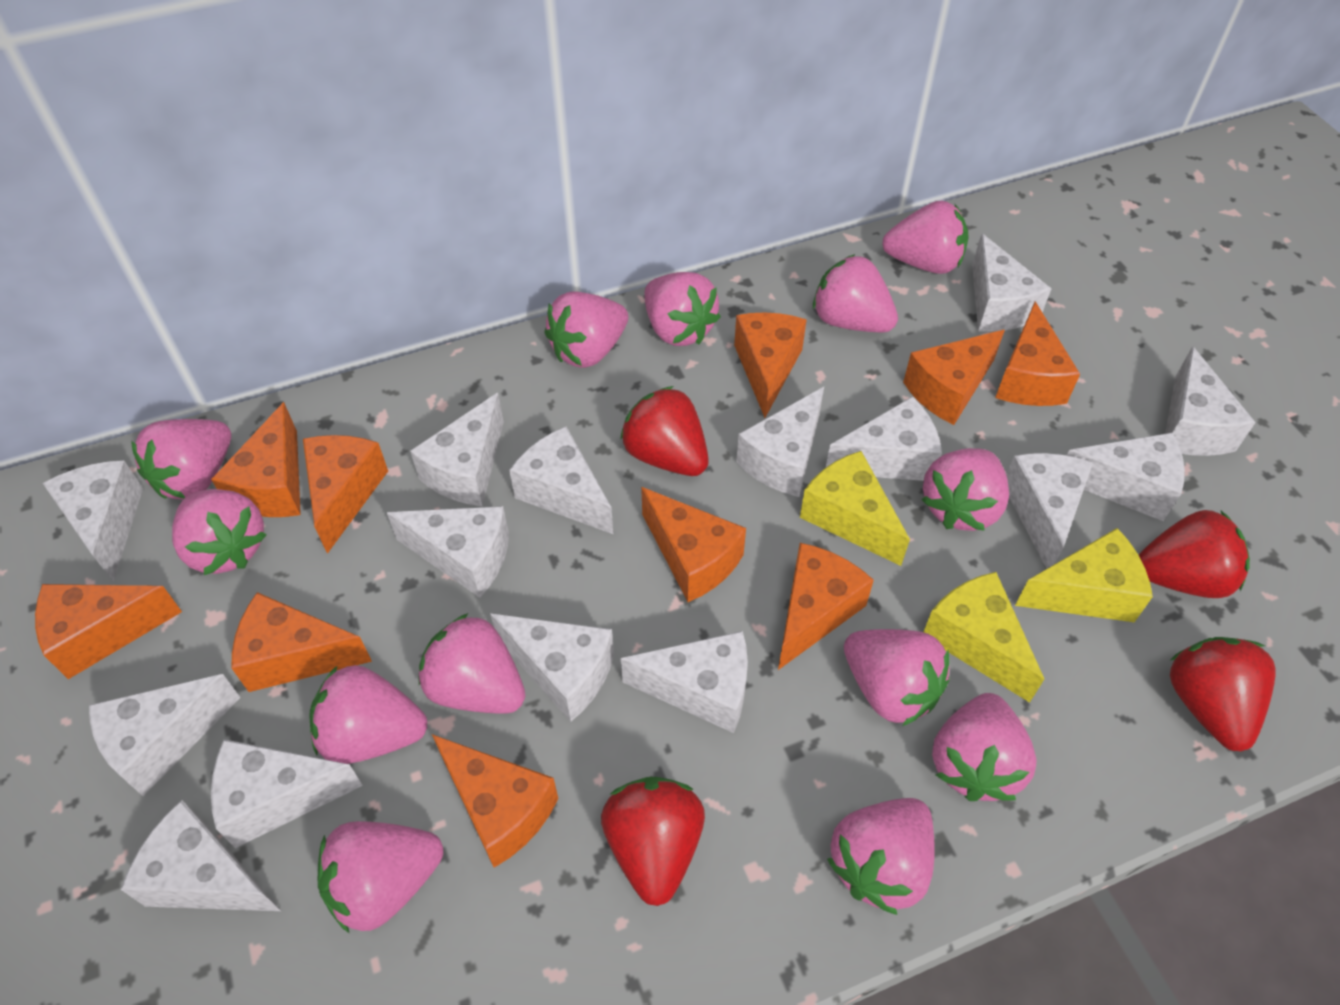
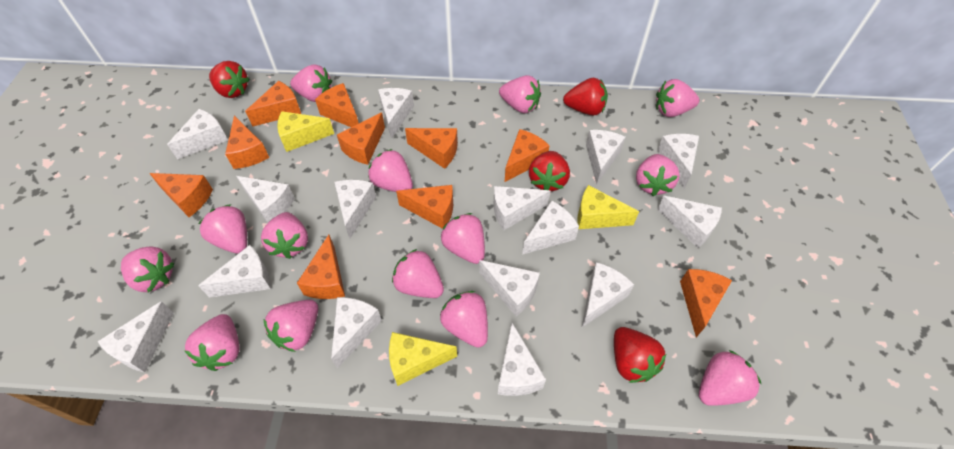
pink strawberry: 13 -> 14

